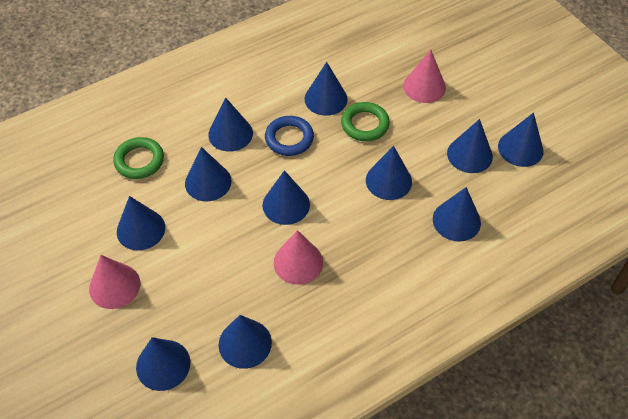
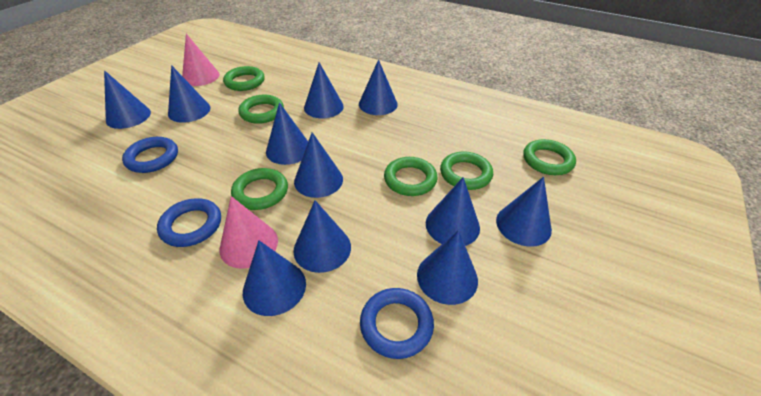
blue ring: 1 -> 3
green ring: 2 -> 6
pink cone: 3 -> 2

